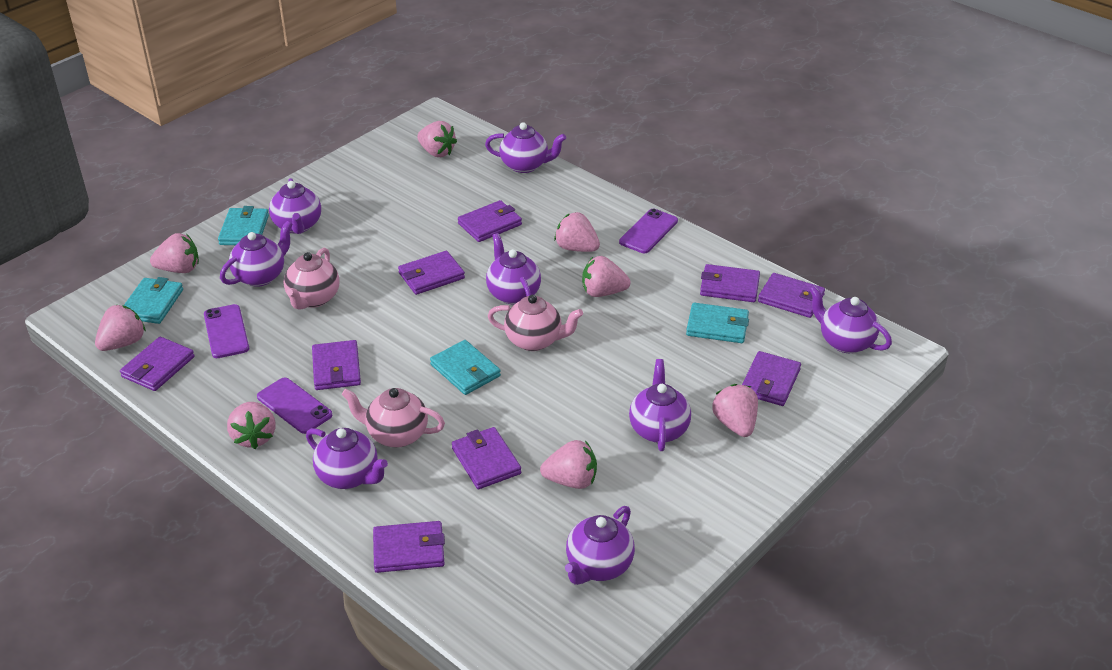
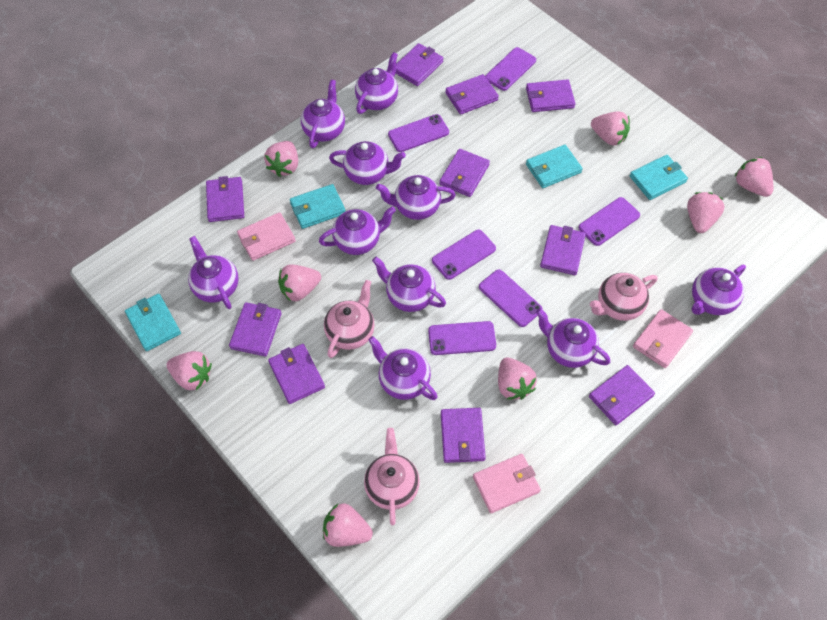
pink wallet: 0 -> 3
purple phone: 3 -> 6
purple teapot: 8 -> 10
purple wallet: 9 -> 10

